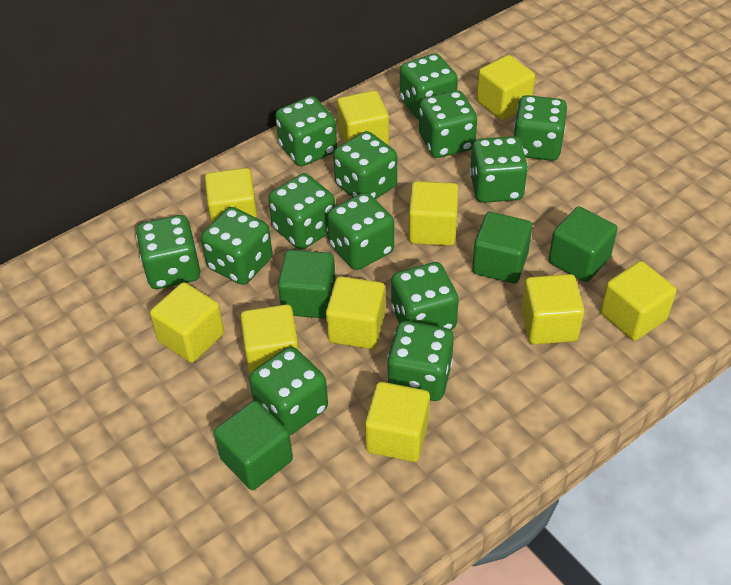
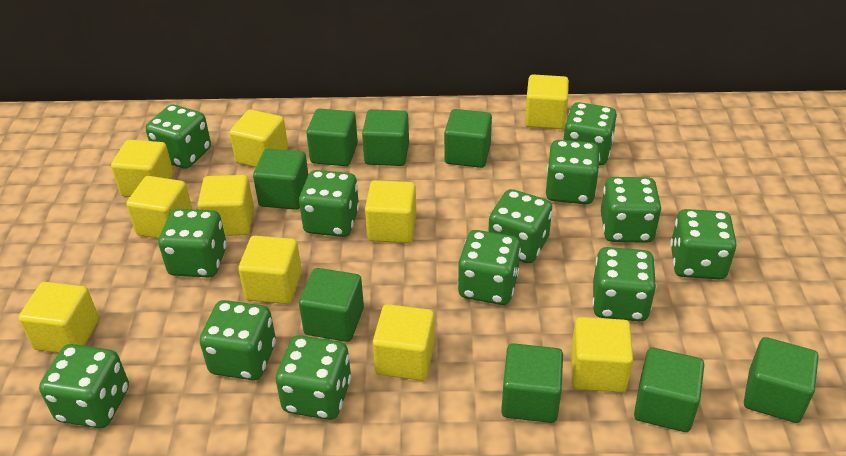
green cube: 4 -> 8

